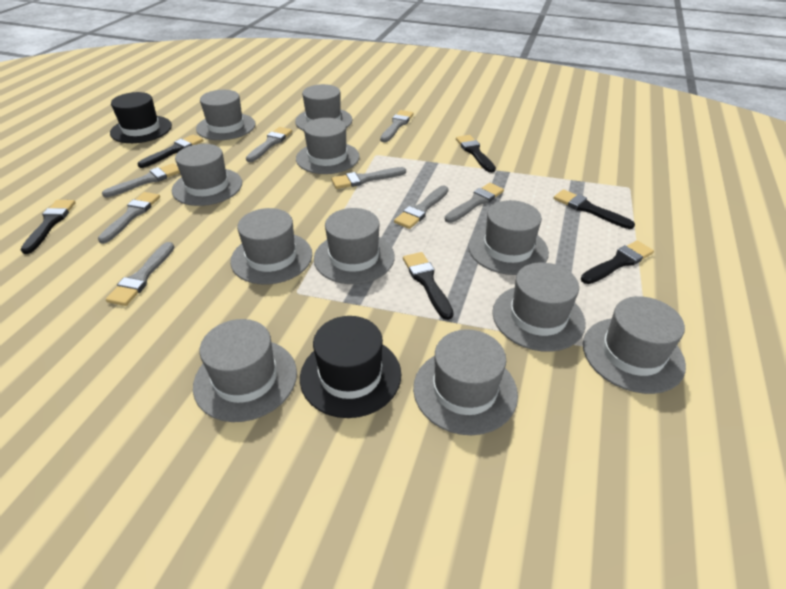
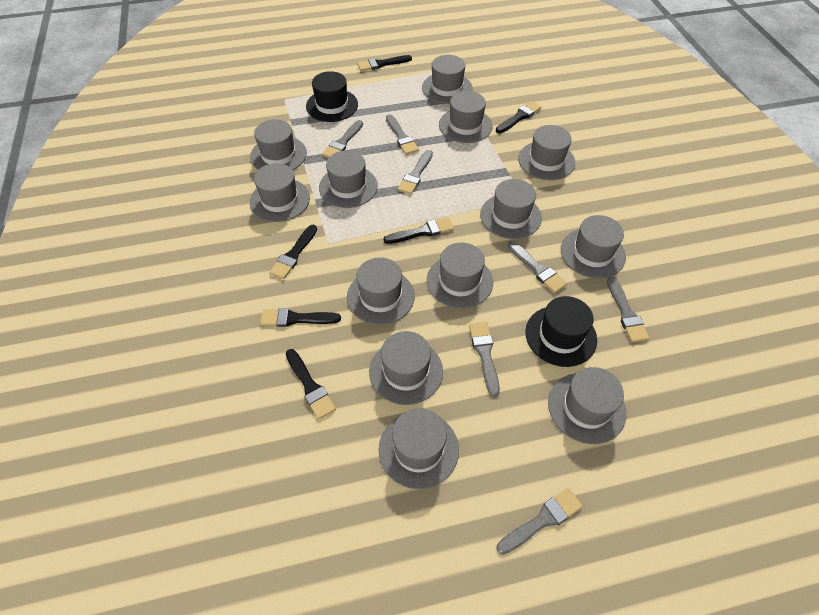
grey brush: 8 -> 7
grey hat: 11 -> 13

